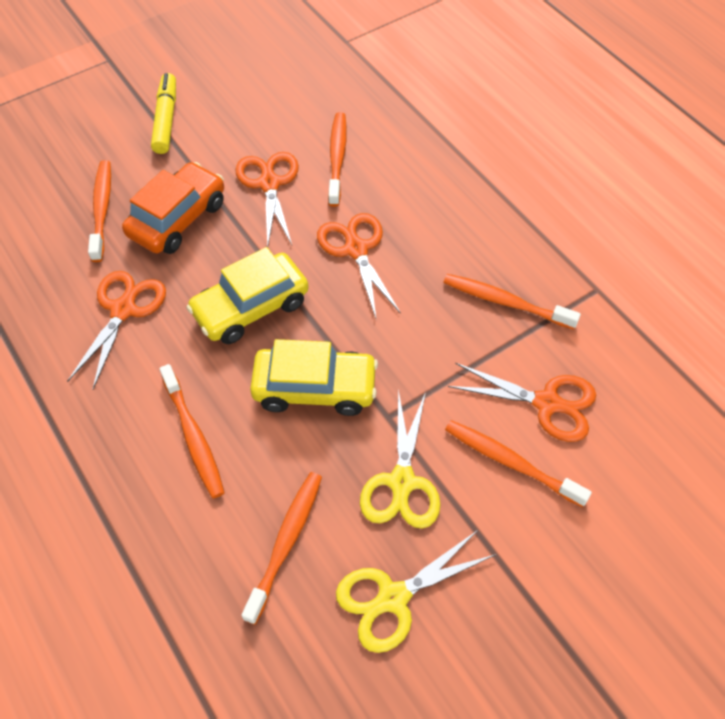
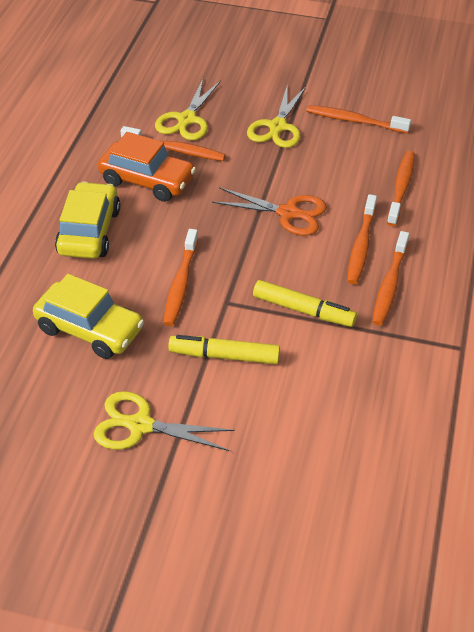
orange scissors: 4 -> 1
yellow marker: 1 -> 2
yellow scissors: 2 -> 3

